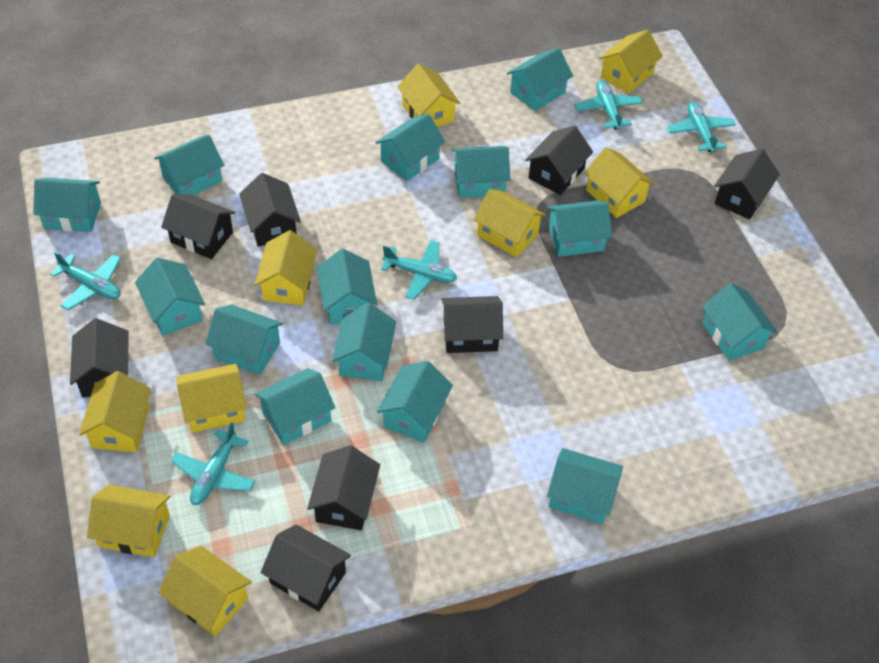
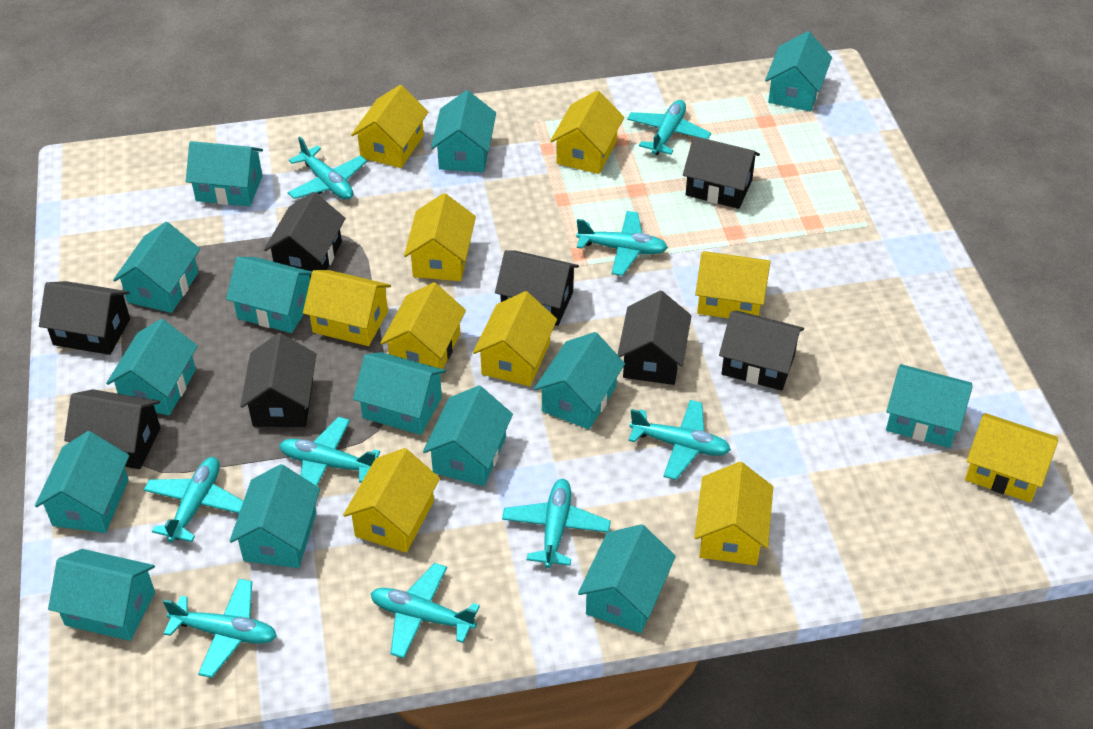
turquoise plane: 5 -> 9
yellow house: 9 -> 10

